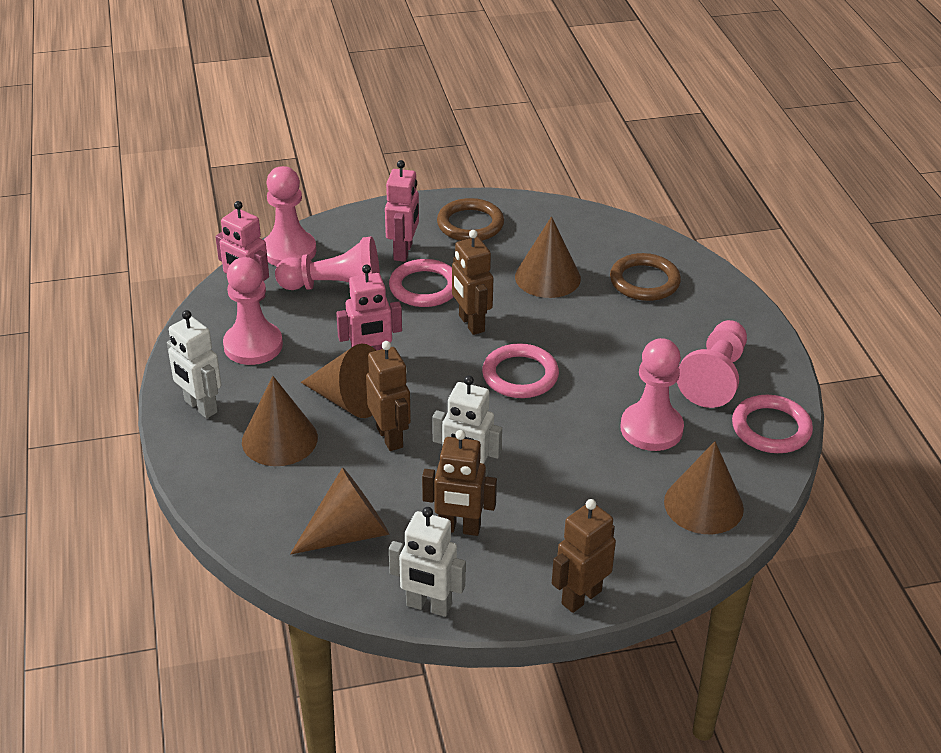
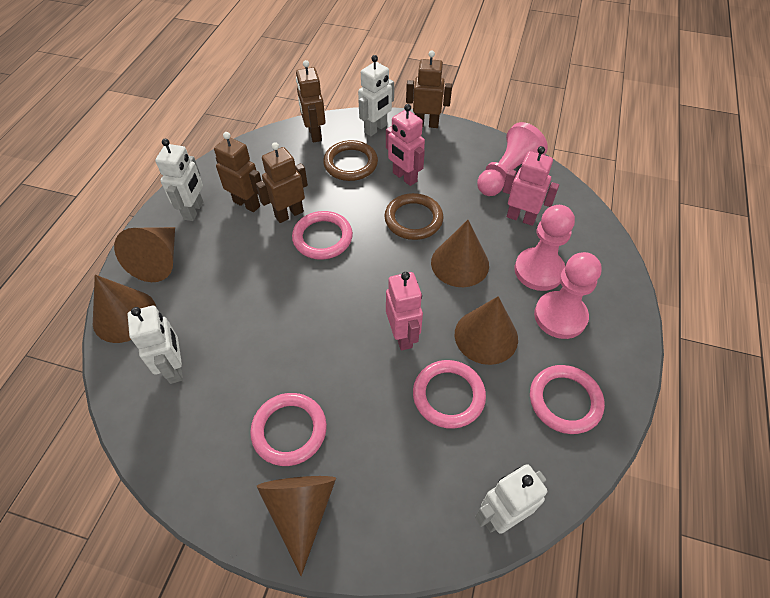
pink pawn: 5 -> 3
pink ring: 3 -> 4
white robot: 3 -> 4

